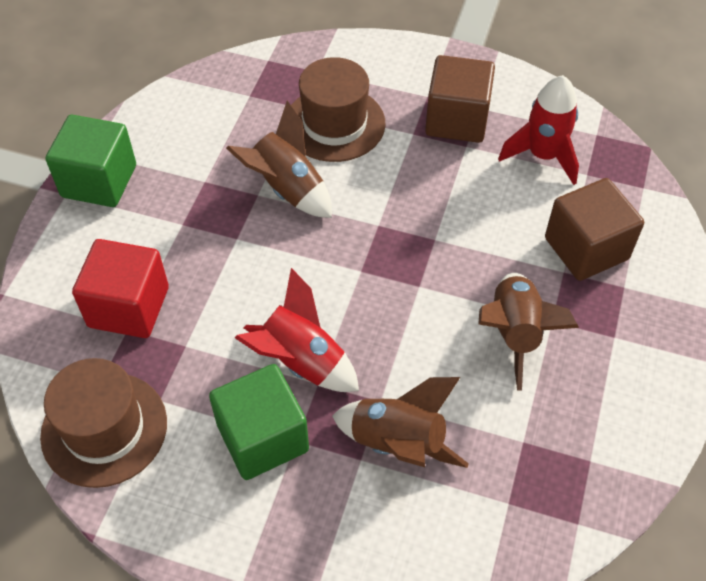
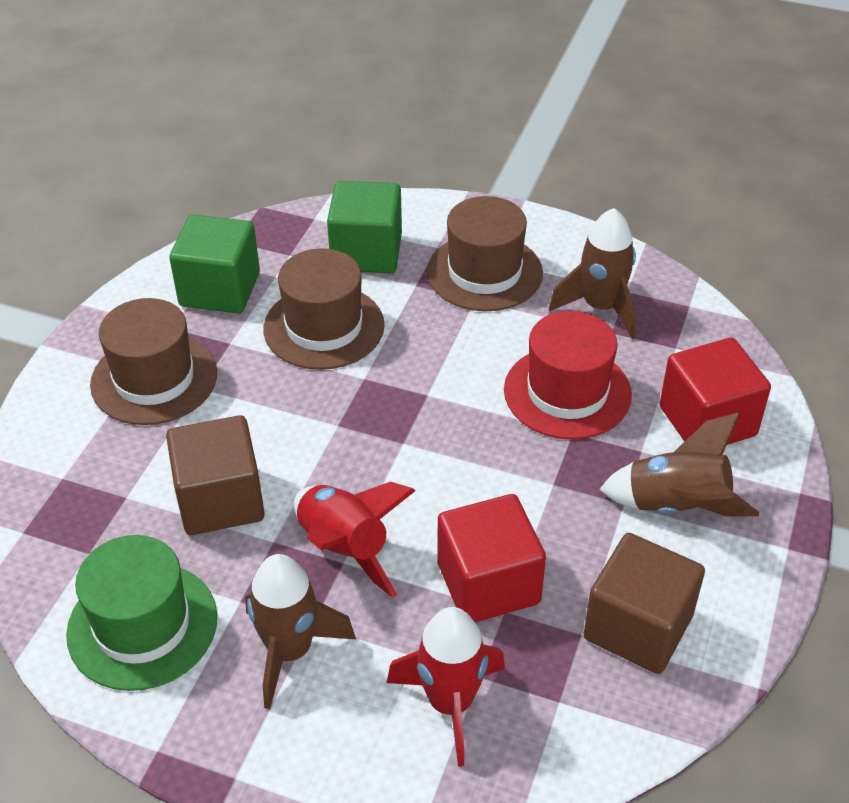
brown hat: 2 -> 3
green hat: 0 -> 1
red cube: 1 -> 2
red hat: 0 -> 1

